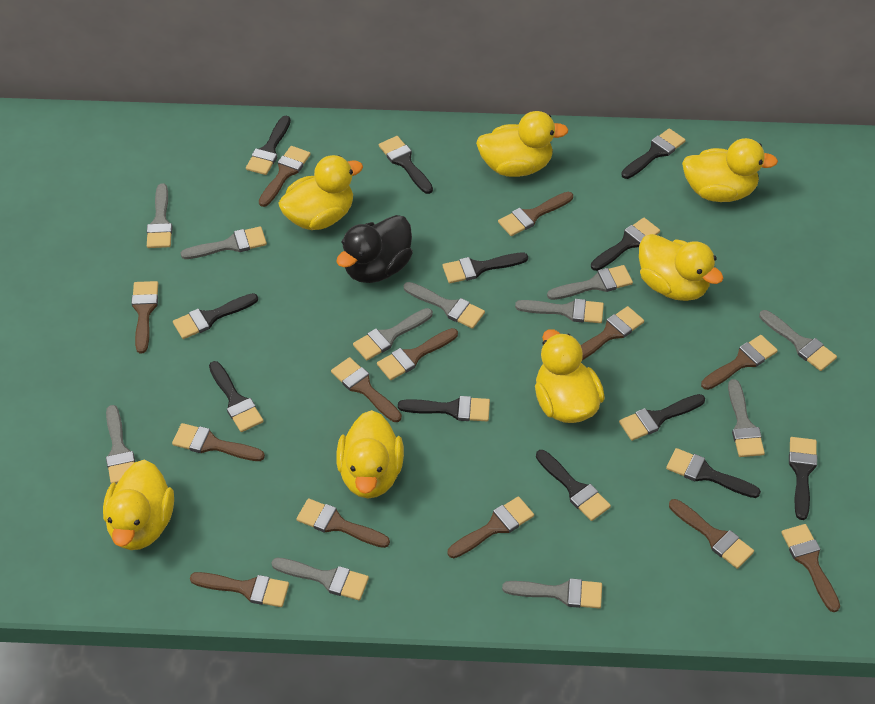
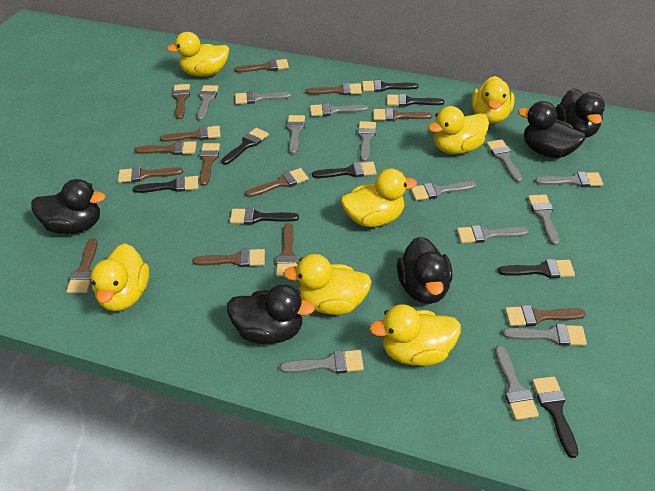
black brush: 12 -> 8
black duck: 1 -> 5
grey brush: 11 -> 13

